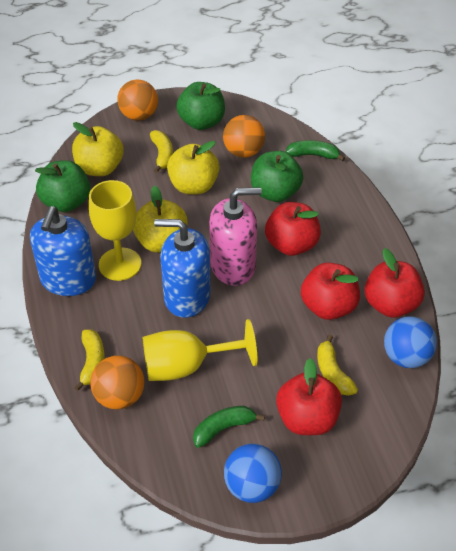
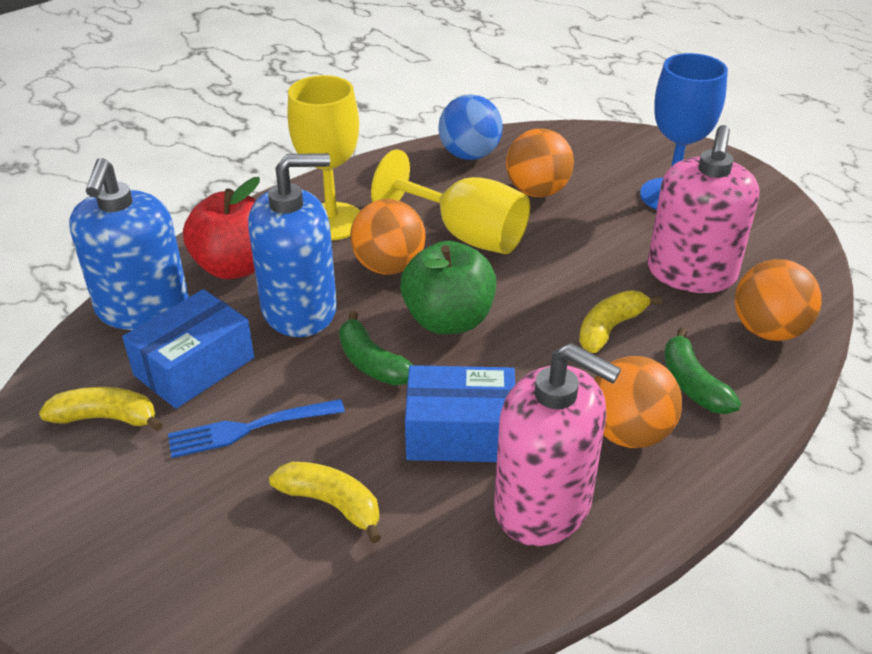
blue ball: 2 -> 1
blue box: 0 -> 2
blue fork: 0 -> 1
blue goblet: 0 -> 1
green apple: 3 -> 1
orange ball: 3 -> 4
pink soap dispenser: 1 -> 2
red apple: 4 -> 1
yellow apple: 3 -> 0

